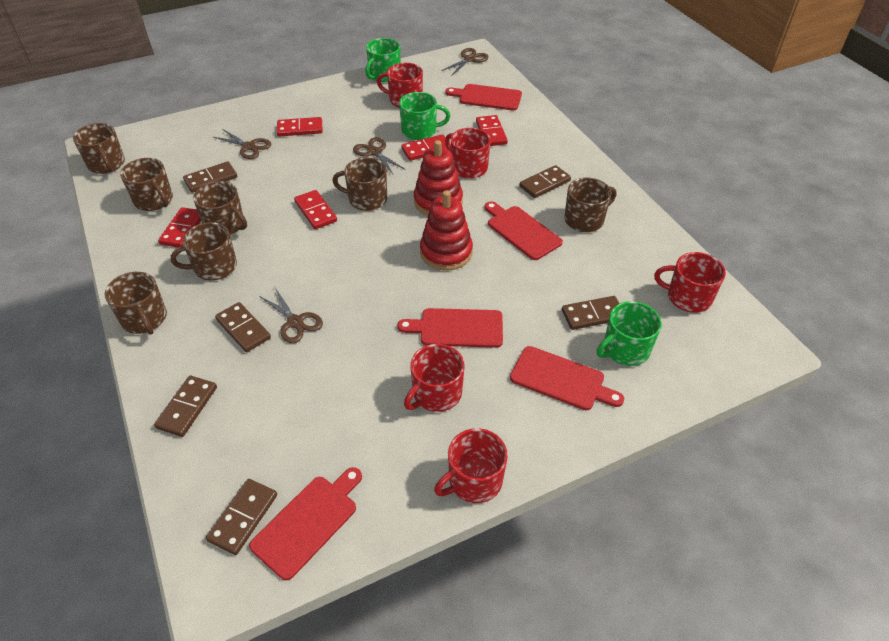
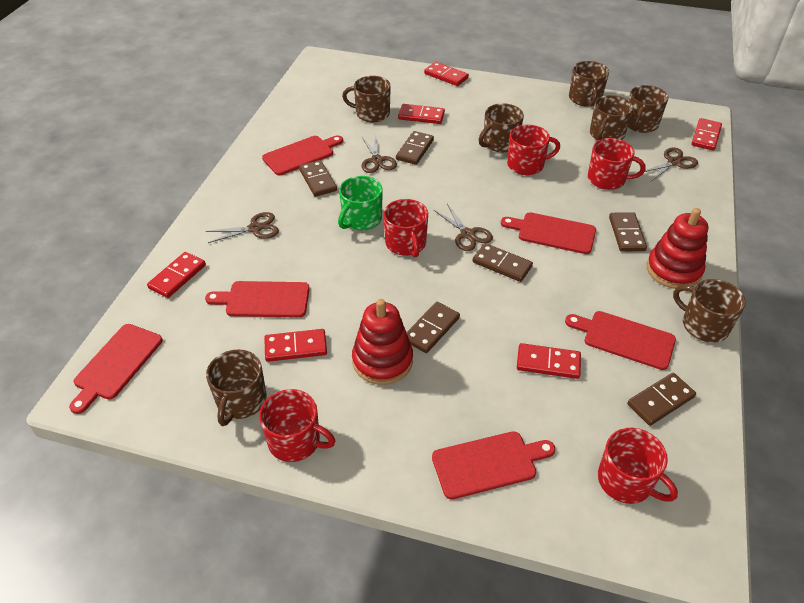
green mug: 3 -> 1
red cutting board: 5 -> 6
red domino: 5 -> 6

